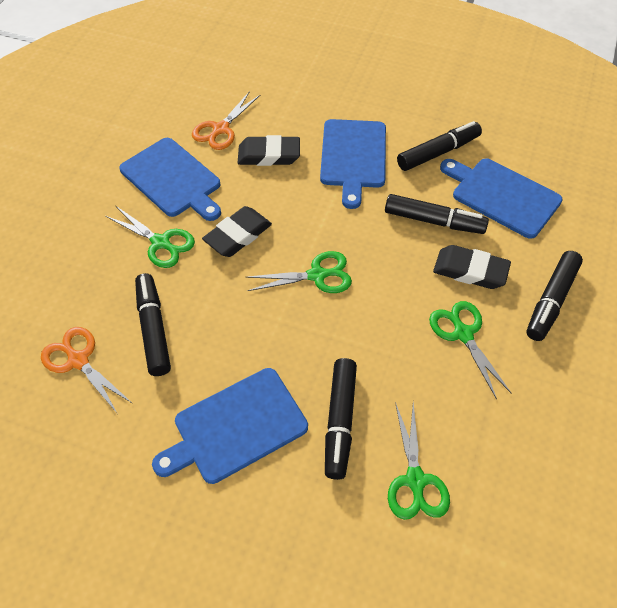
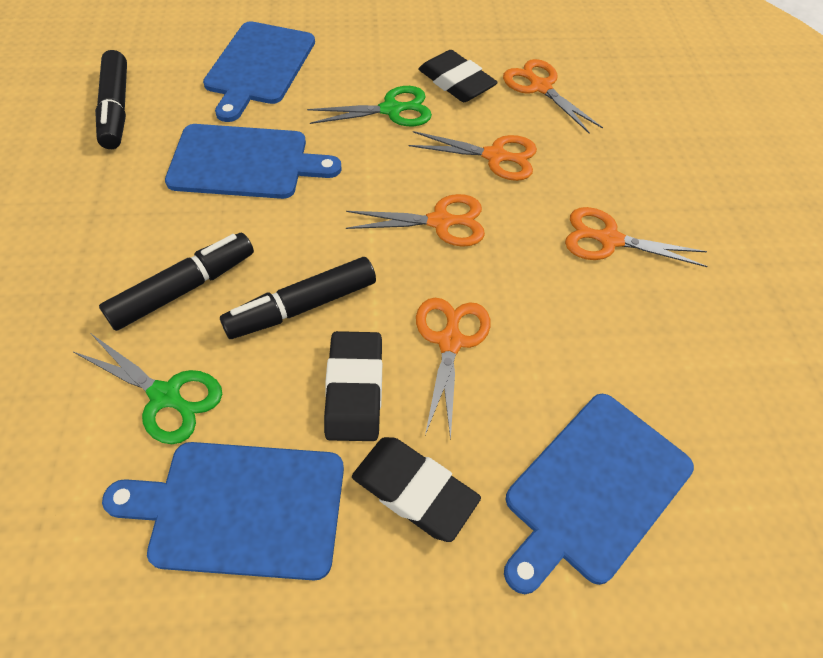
black marker: 5 -> 3
green scissors: 4 -> 2
orange scissors: 2 -> 5

